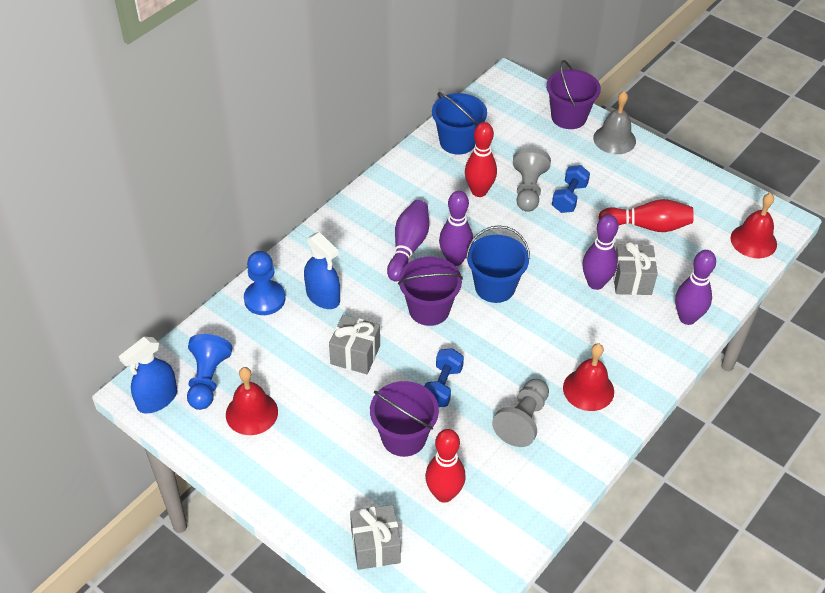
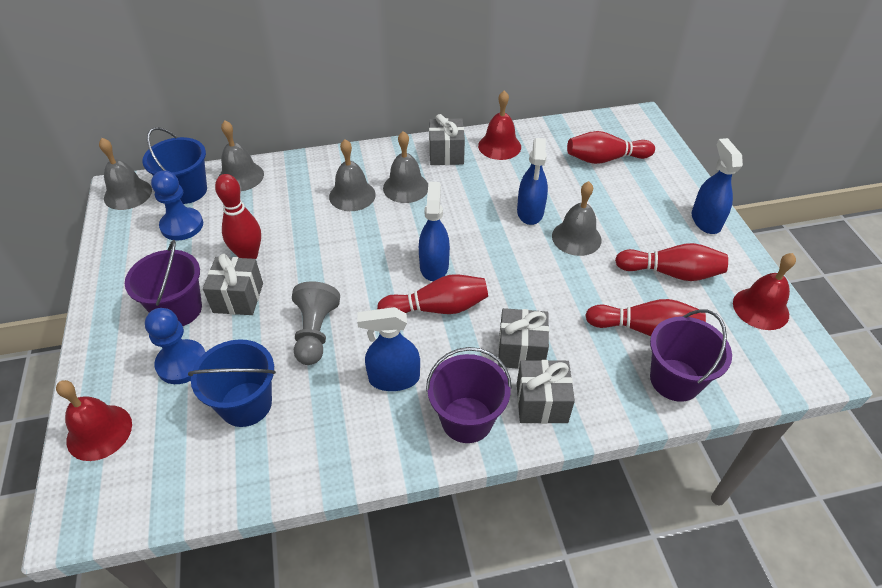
blue dumbbell: 2 -> 0
blue spray bottle: 2 -> 4
grey bell: 1 -> 5
grey gift: 3 -> 4
grey pawn: 2 -> 1
purple bowling pin: 4 -> 0
red bowling pin: 3 -> 5

